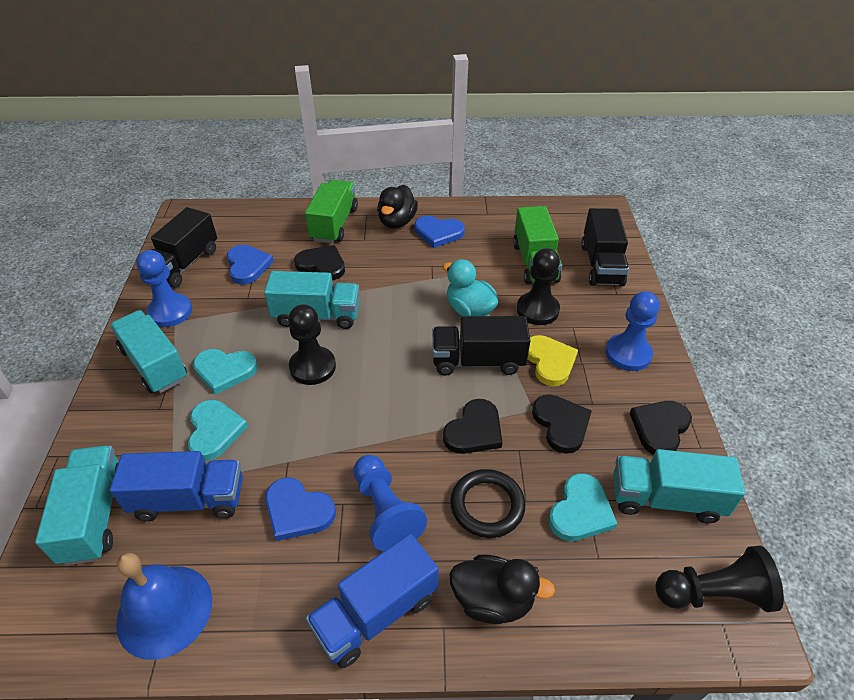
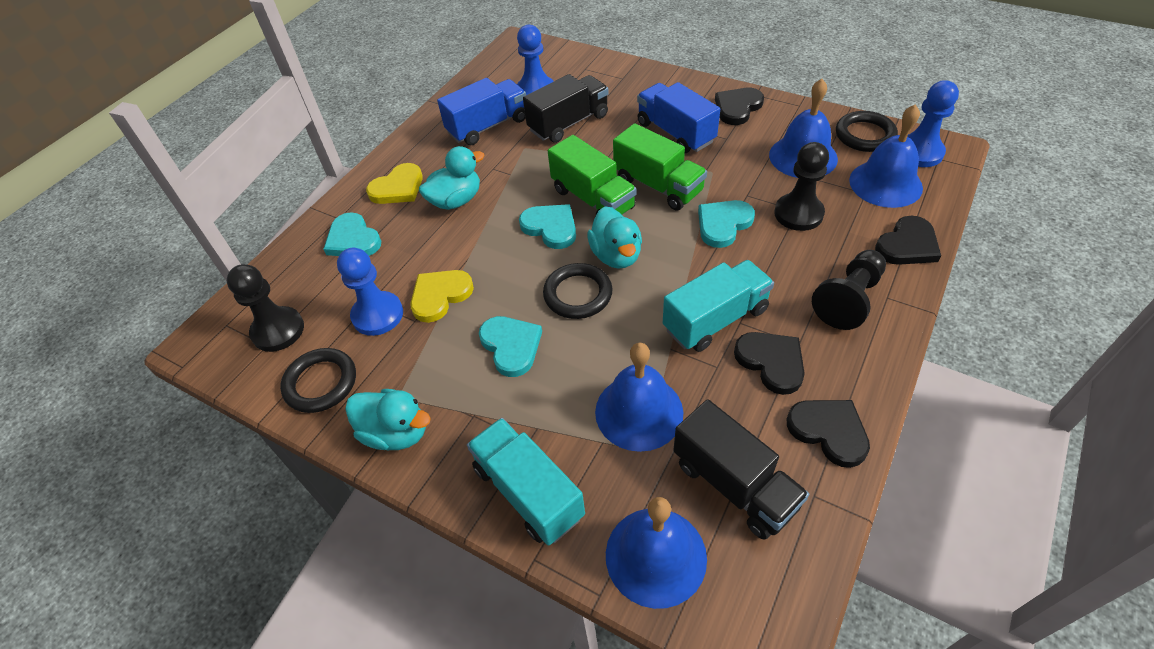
black duck: 2 -> 0
black ring: 1 -> 3
black truck: 3 -> 2
blue bell: 1 -> 4
blue heart: 3 -> 0
turquoise duck: 1 -> 3
turquoise heart: 3 -> 4
turquoise truck: 4 -> 2
yellow heart: 1 -> 2

